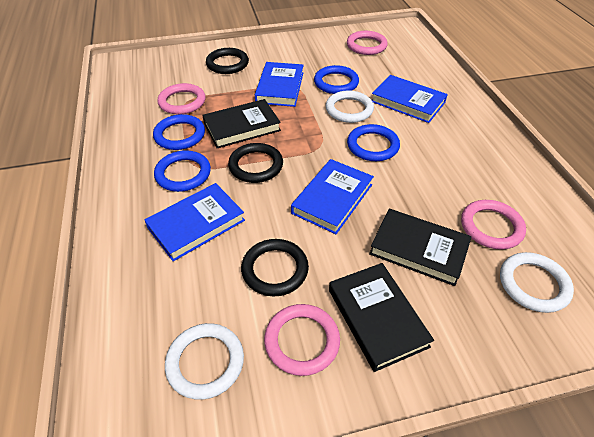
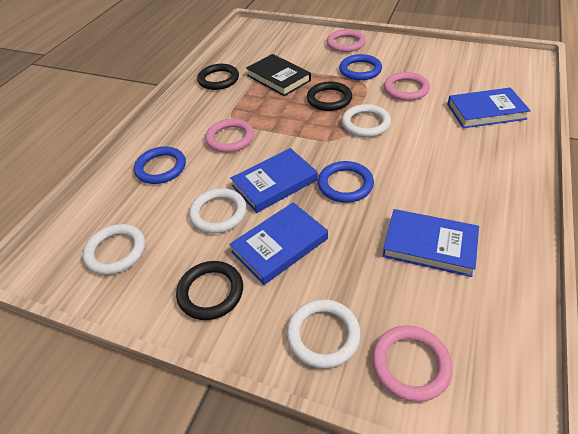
black book: 3 -> 1
blue ring: 4 -> 3
white ring: 3 -> 4

